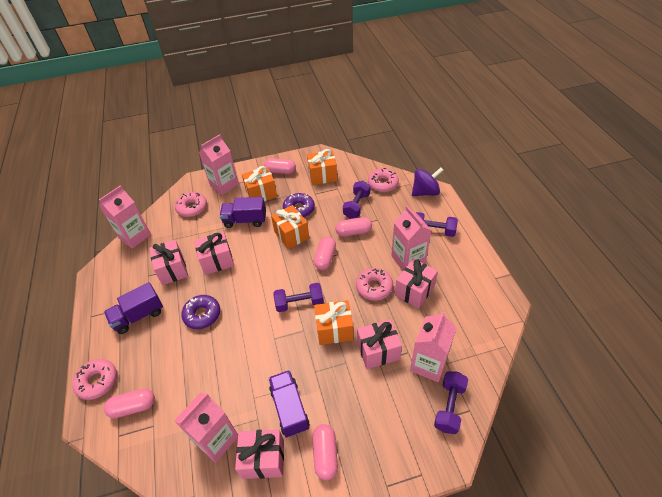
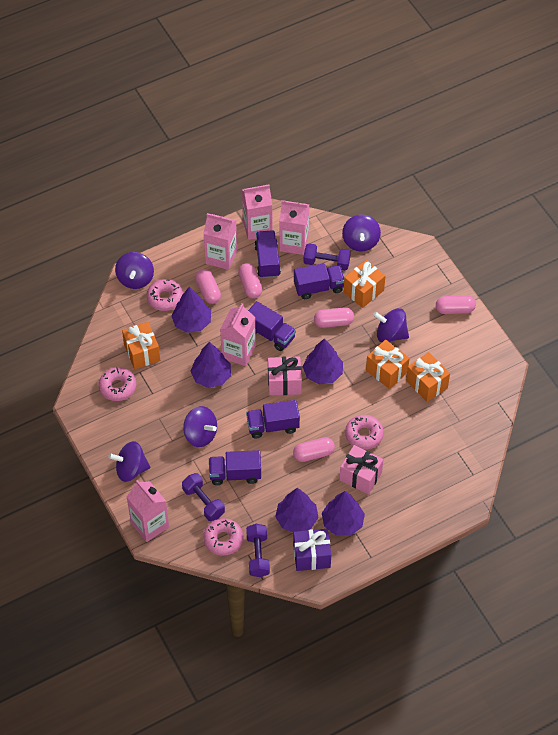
pink gift: 5 -> 2
purple donut: 2 -> 0
purple dumbbell: 4 -> 3
purple gift: 0 -> 1
purple spinning top: 1 -> 5
purple tree: 0 -> 5
purple truck: 3 -> 5

